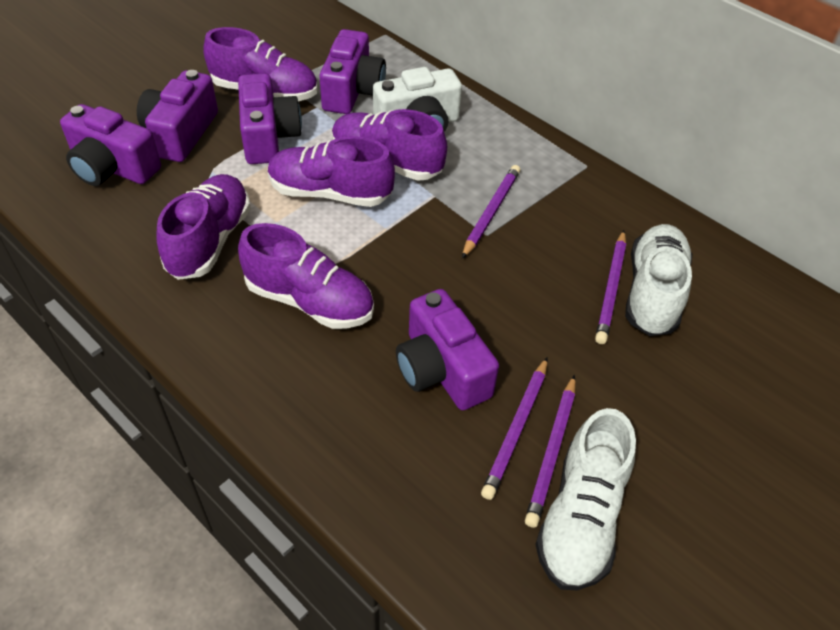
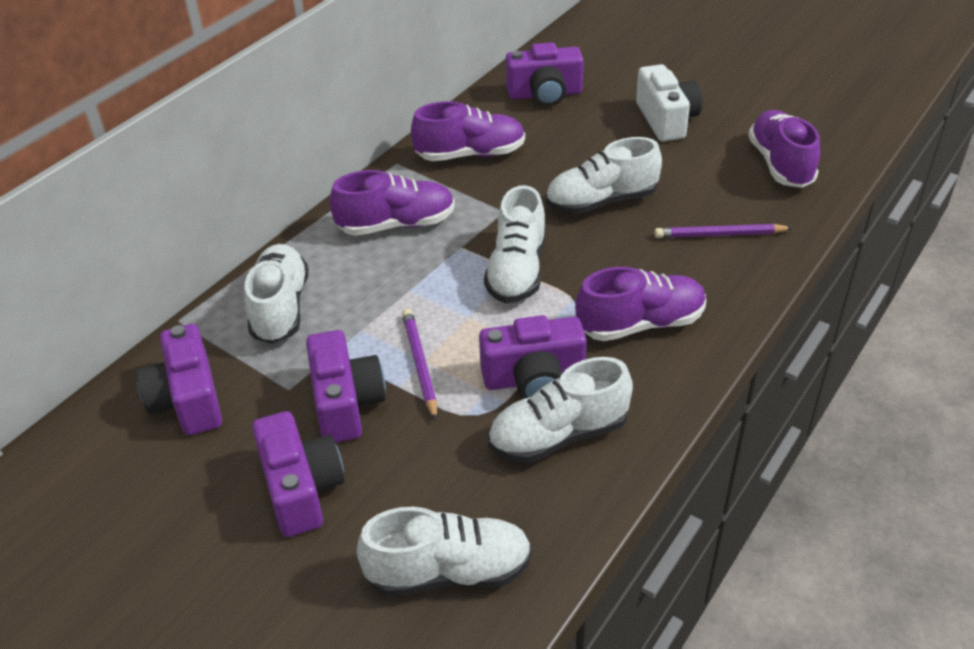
purple pencil: 4 -> 2
purple shoe: 5 -> 4
white shoe: 2 -> 5

